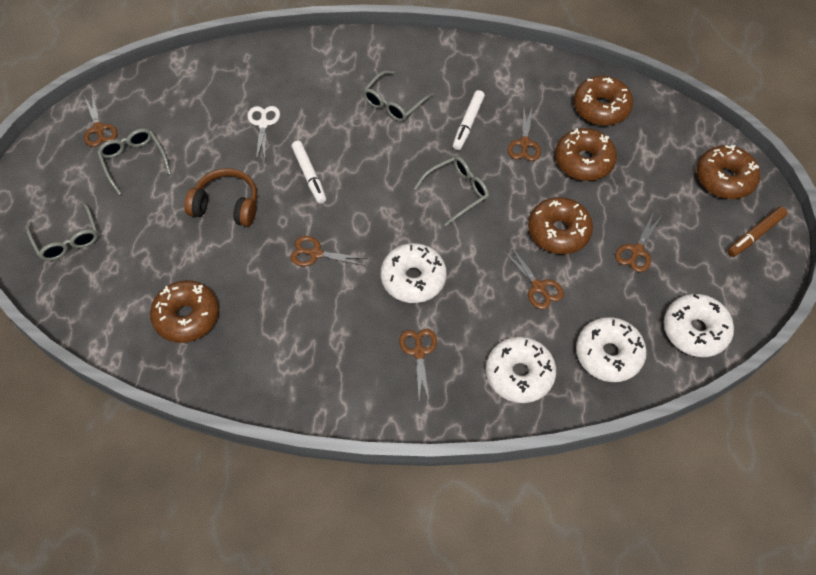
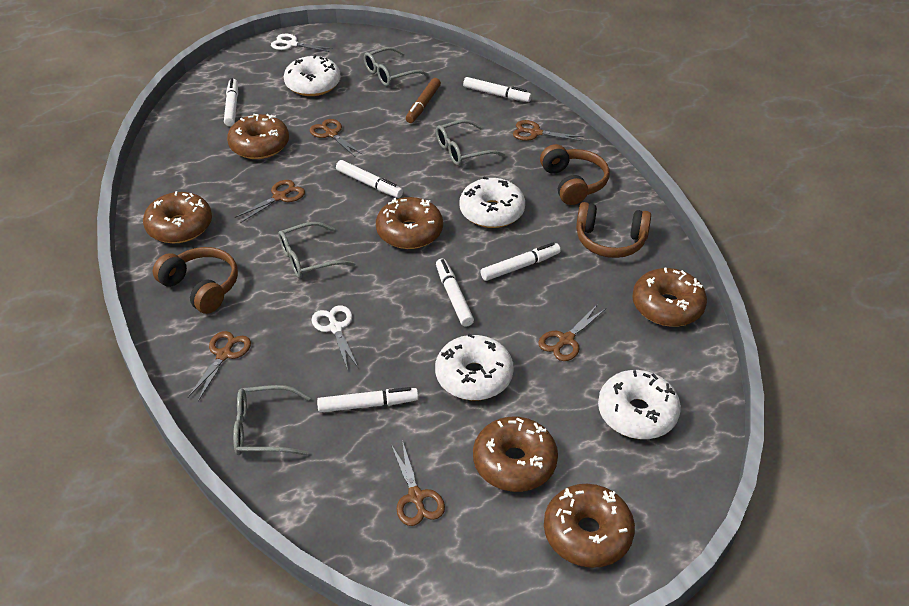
brown donut: 5 -> 6
brown headphones: 1 -> 3
white marker: 2 -> 6
white scissors: 1 -> 2

